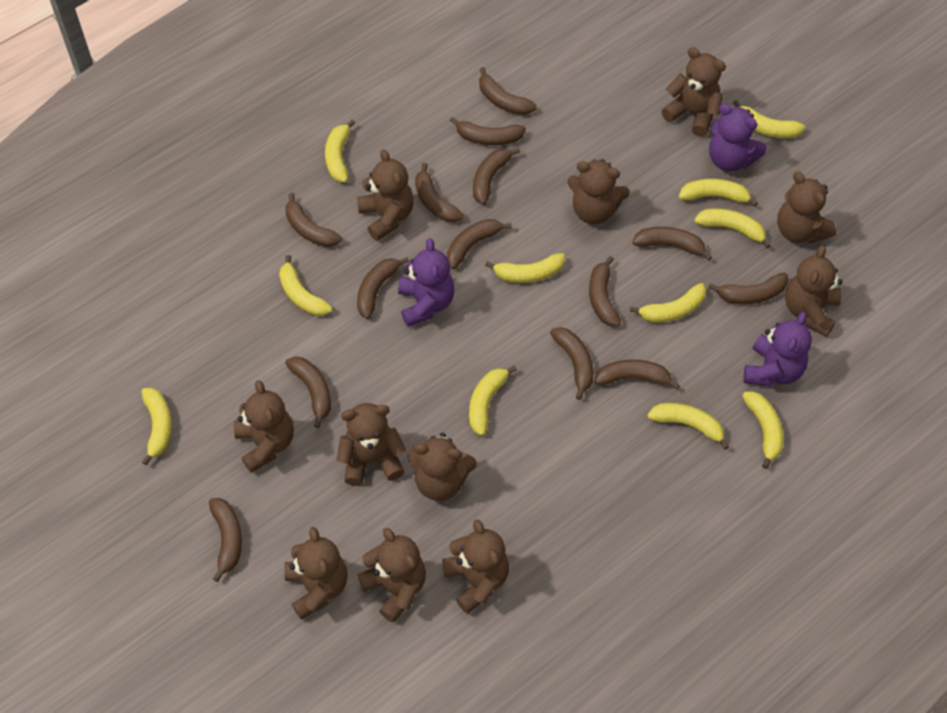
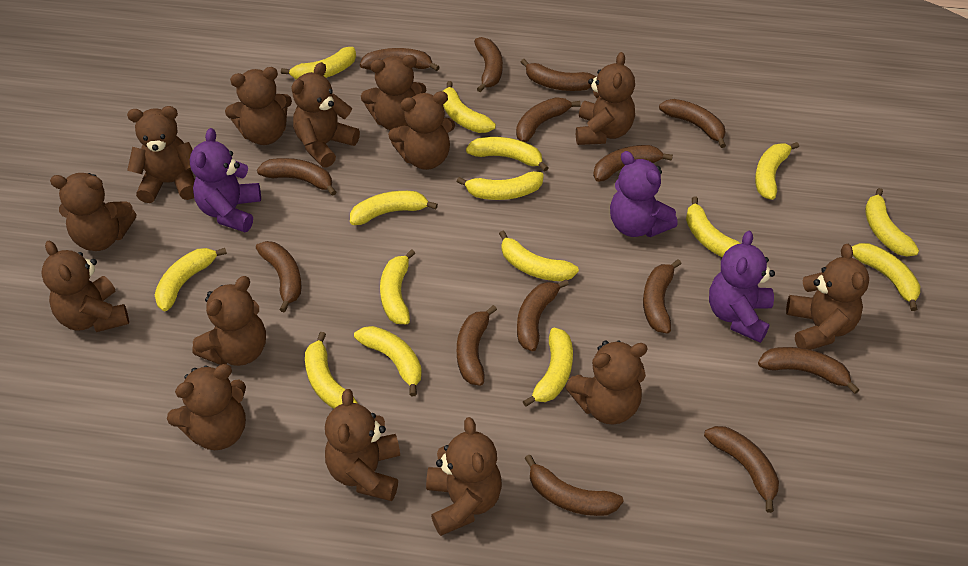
brown teddy bear: 11 -> 14
yellow banana: 11 -> 15

